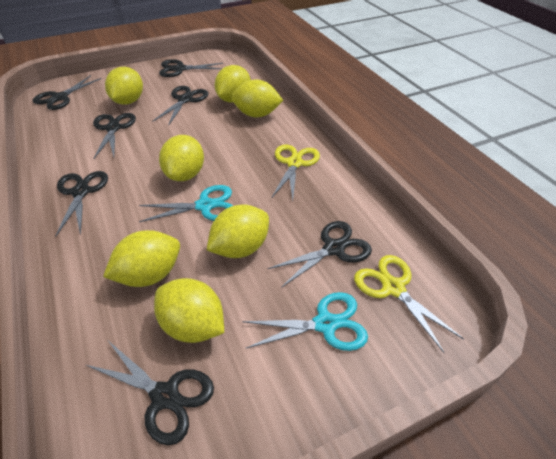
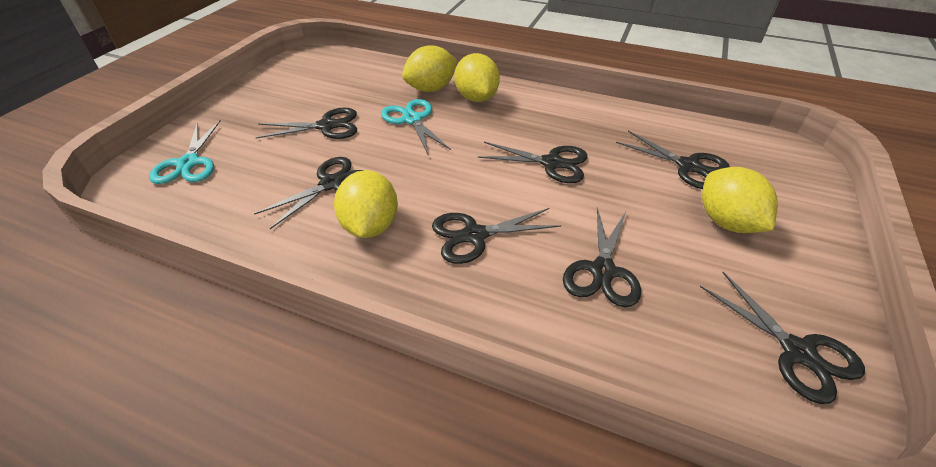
yellow lemon: 7 -> 4
yellow scissors: 2 -> 0

